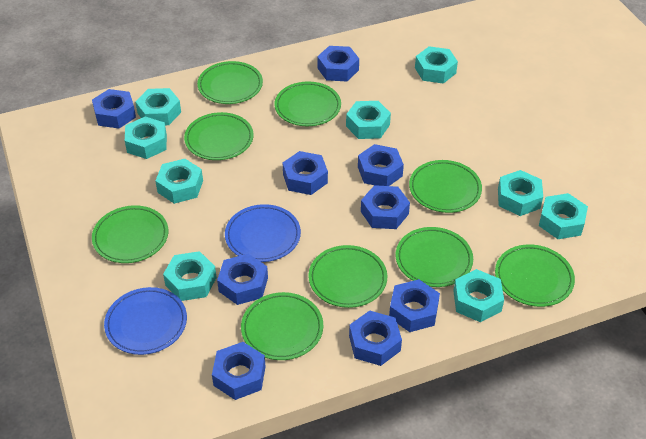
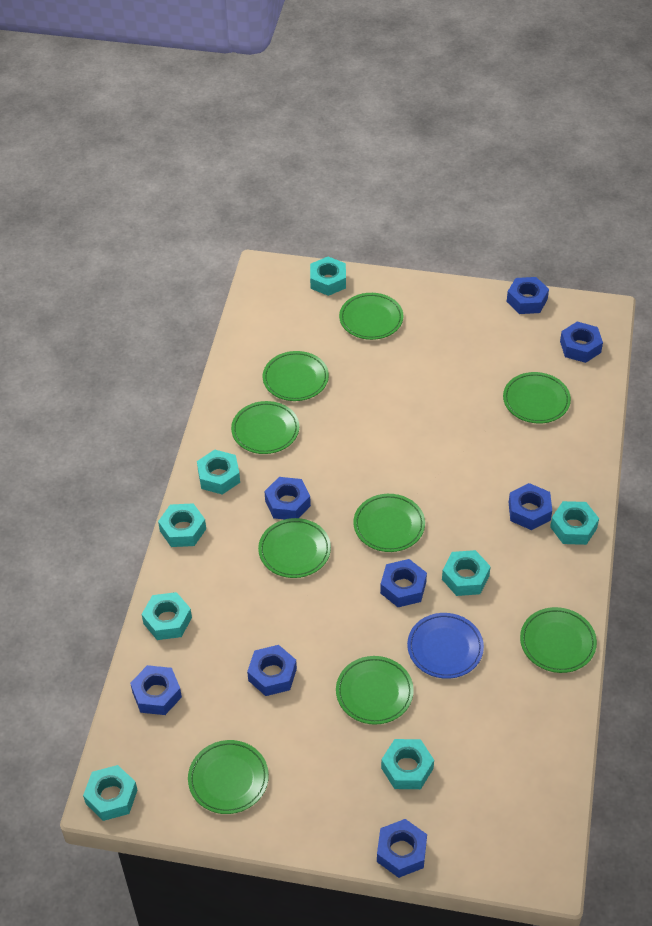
blue nut: 9 -> 8
blue plate: 2 -> 1
turquoise nut: 9 -> 8

